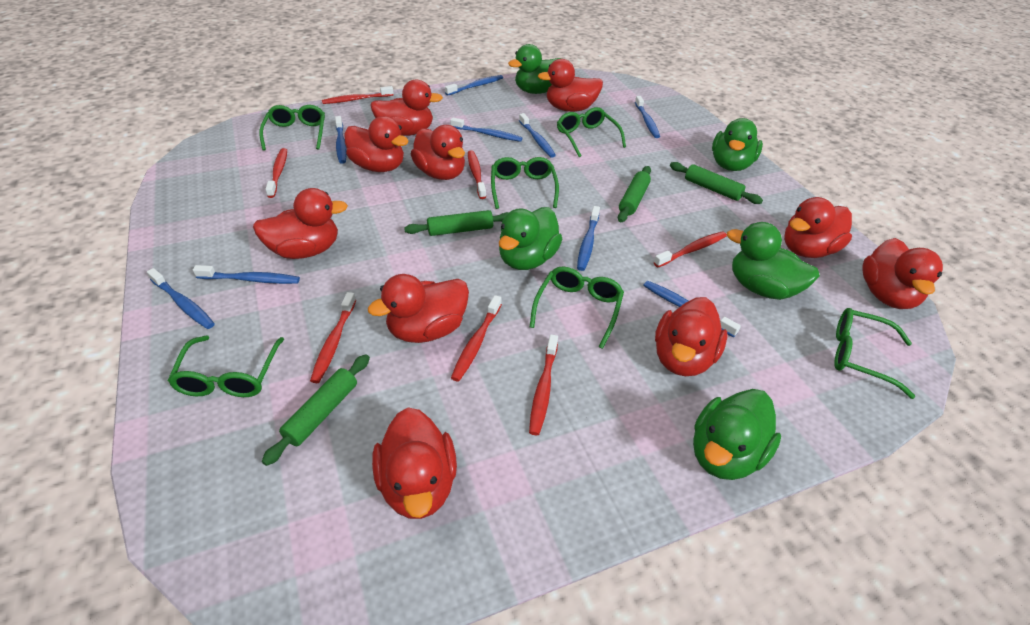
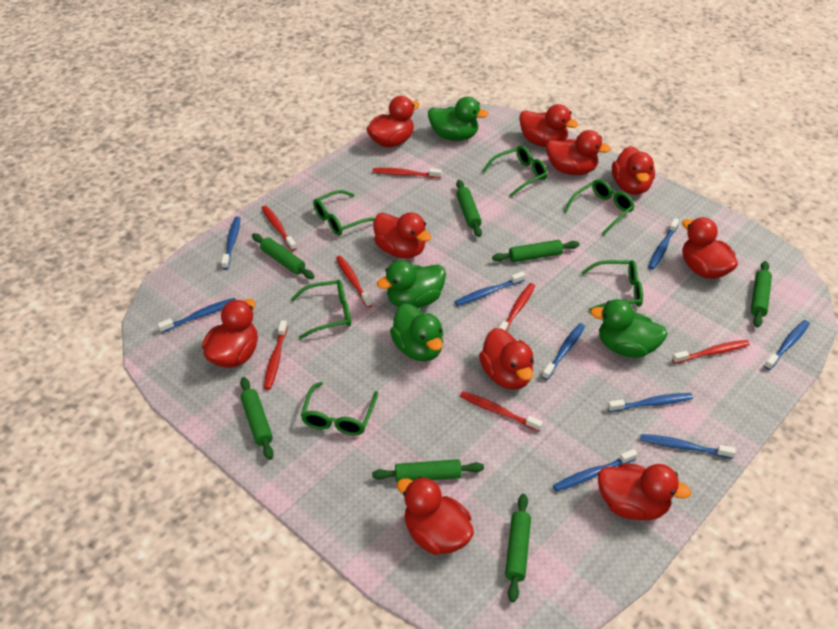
green duck: 5 -> 4
green rolling pin: 4 -> 7

